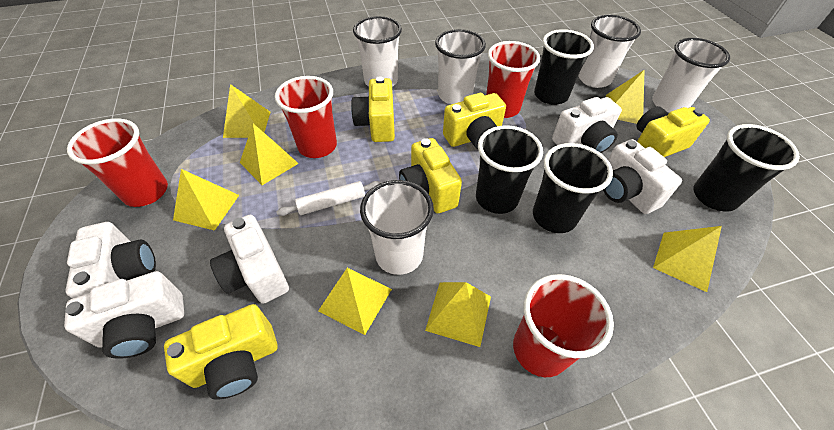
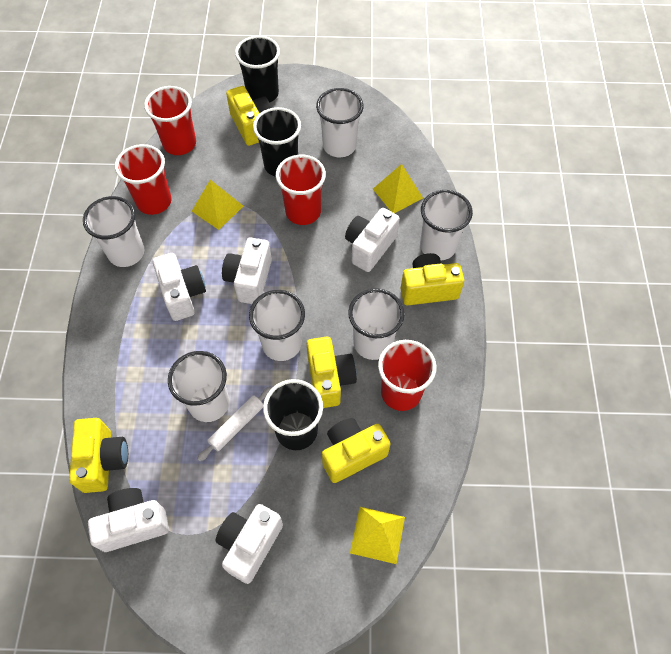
black cup: 4 -> 3
white cup: 5 -> 6
yellow pyramid: 7 -> 3

